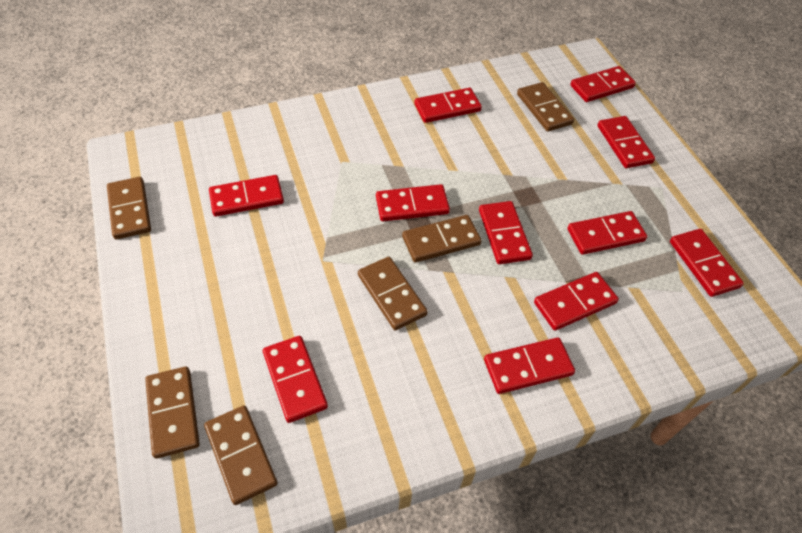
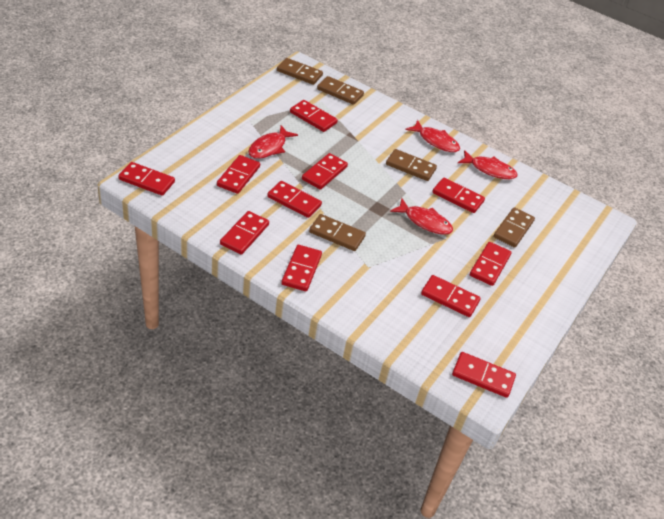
brown domino: 6 -> 5
red fish: 0 -> 4

